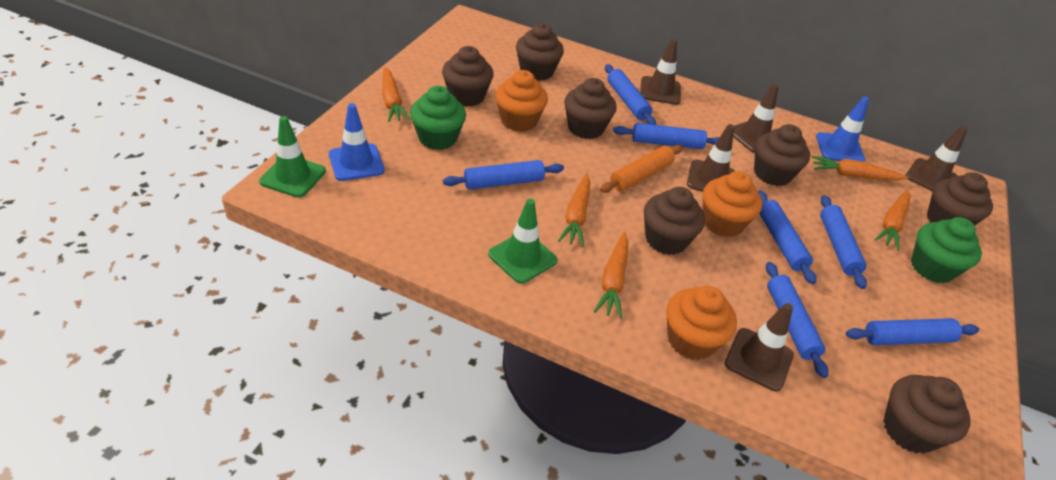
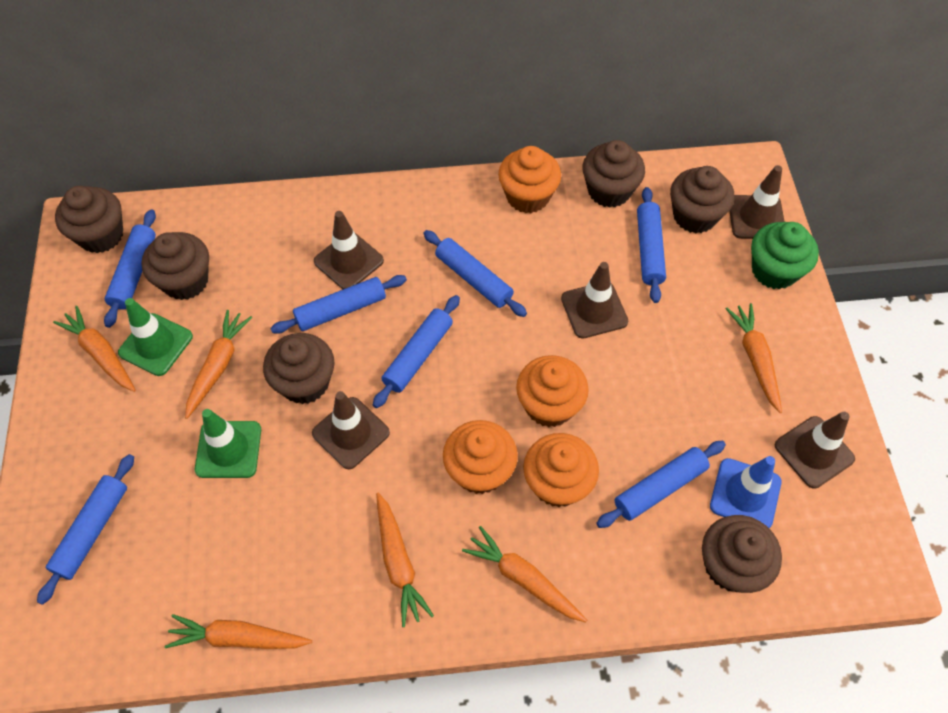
blue traffic cone: 2 -> 1
brown cupcake: 7 -> 6
green cupcake: 2 -> 1
orange carrot: 5 -> 6
orange cupcake: 3 -> 4
orange rolling pin: 1 -> 0

